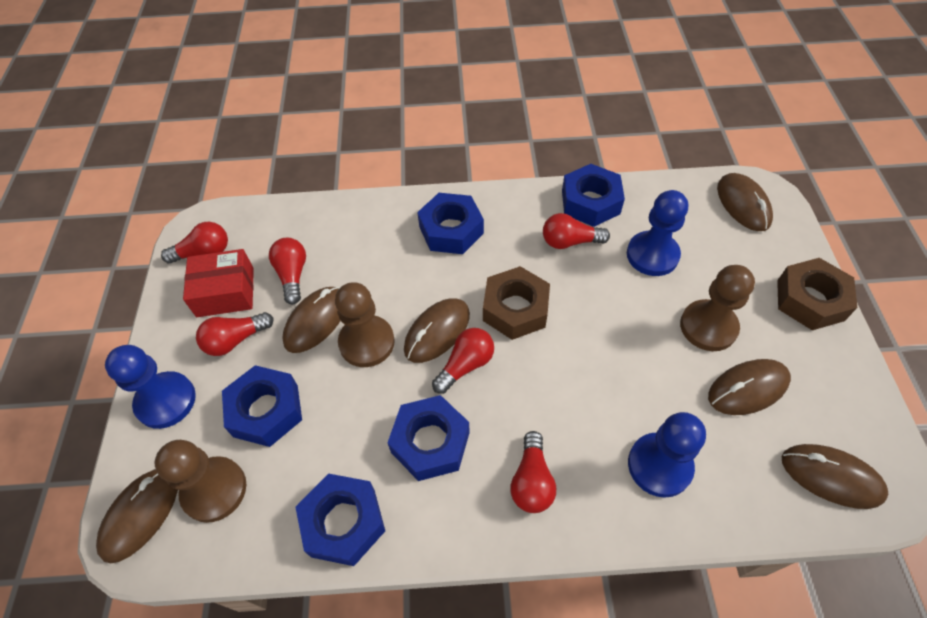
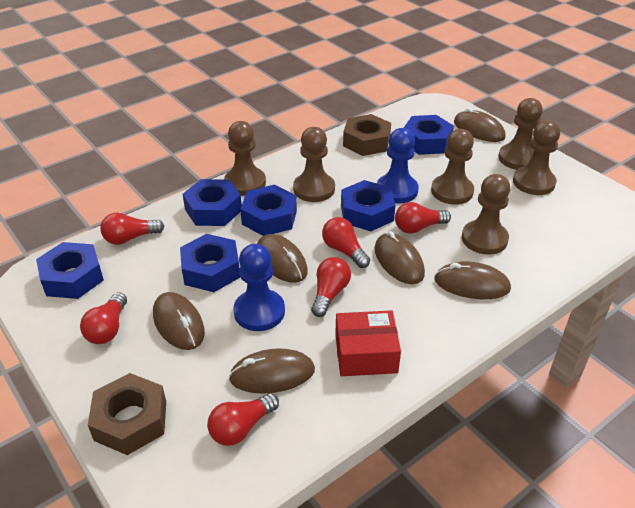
blue nut: 5 -> 6
blue pawn: 3 -> 2
brown pawn: 3 -> 6

